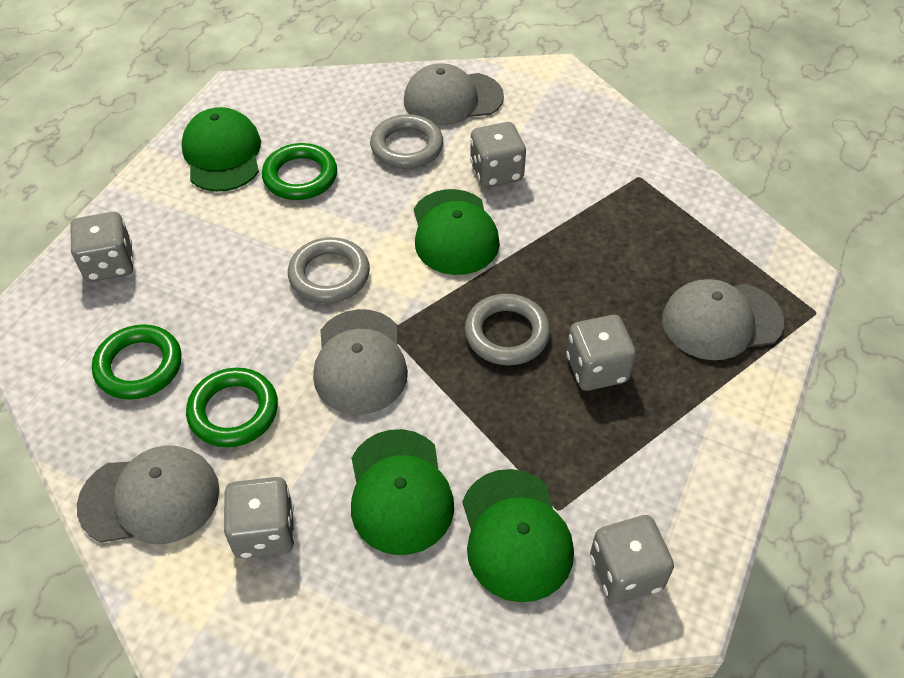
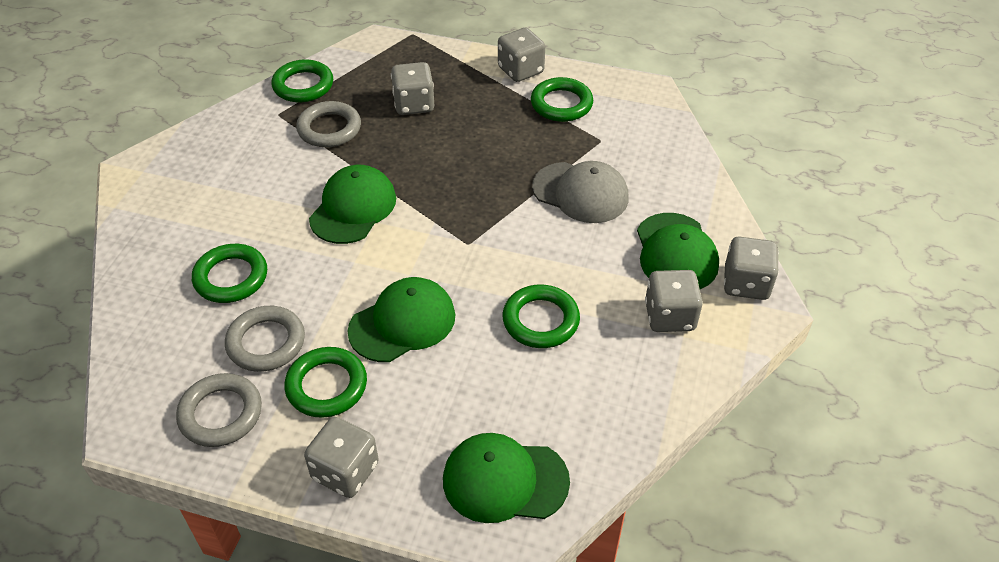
green ring: 3 -> 5
grey cap: 4 -> 1

